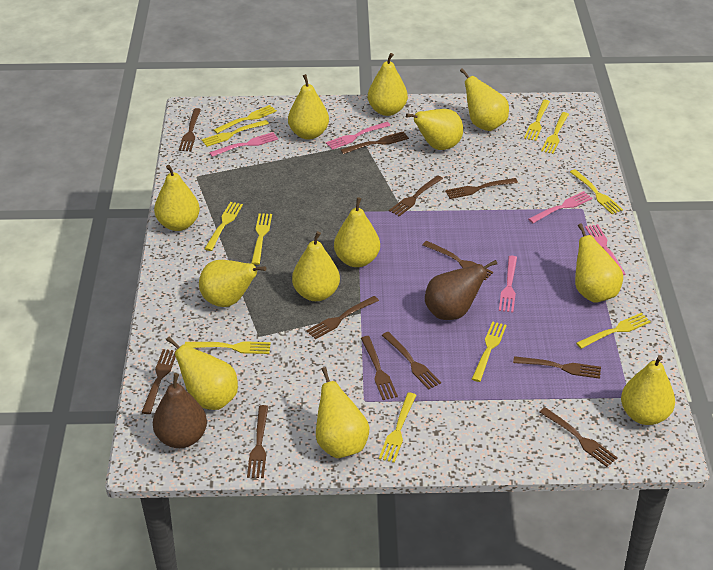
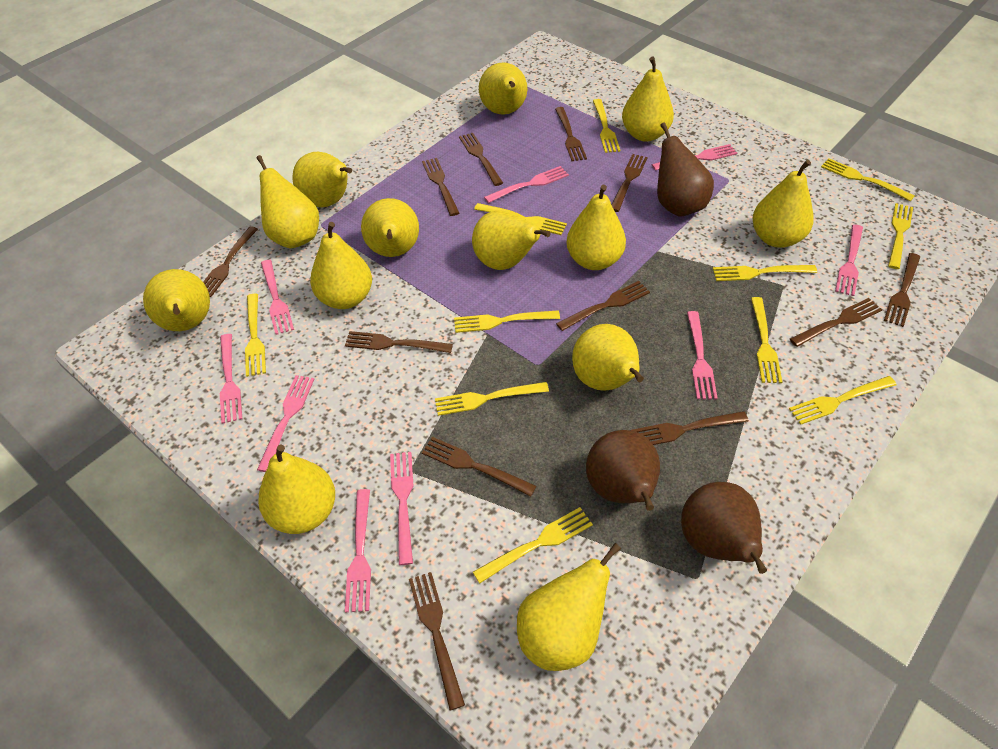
brown pear: 2 -> 3
pink fork: 5 -> 9
yellow pear: 12 -> 13

